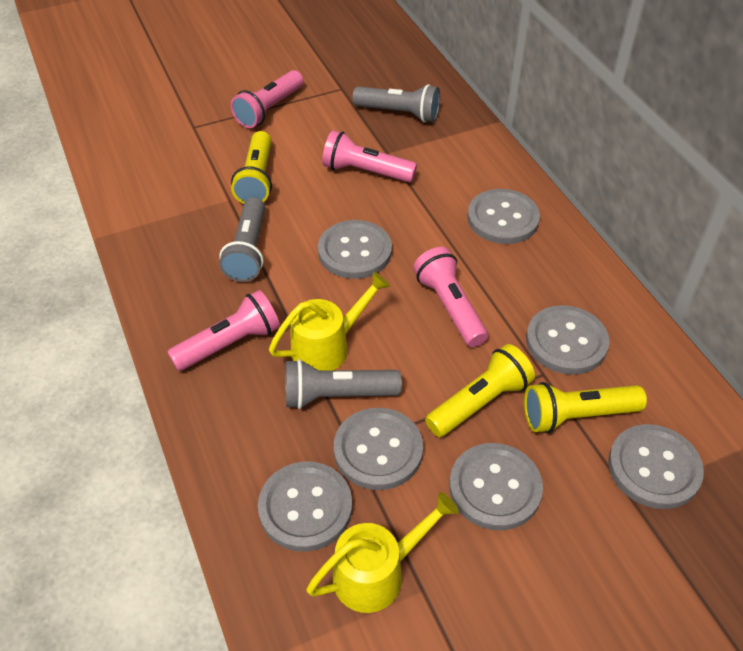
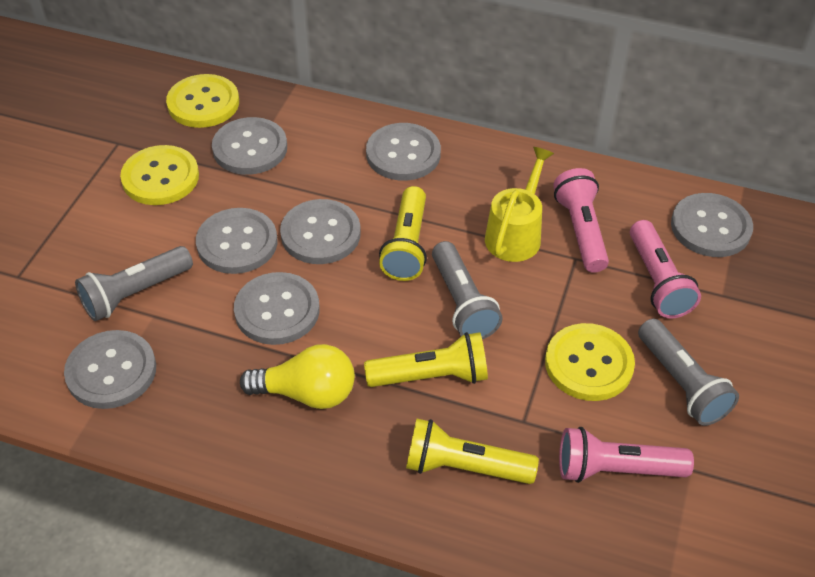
pink flashlight: 4 -> 3
yellow button: 0 -> 3
yellow light bulb: 0 -> 1
yellow watering can: 2 -> 1

